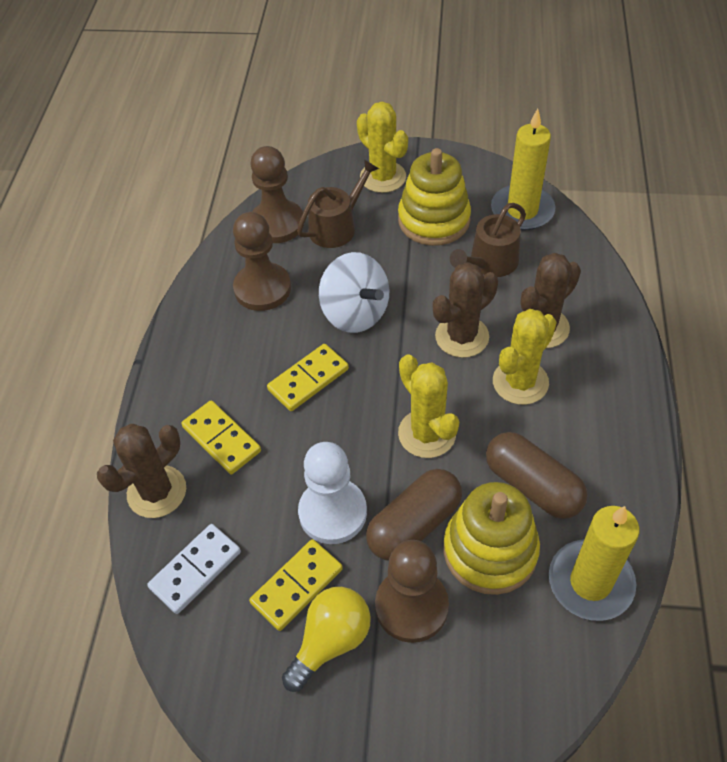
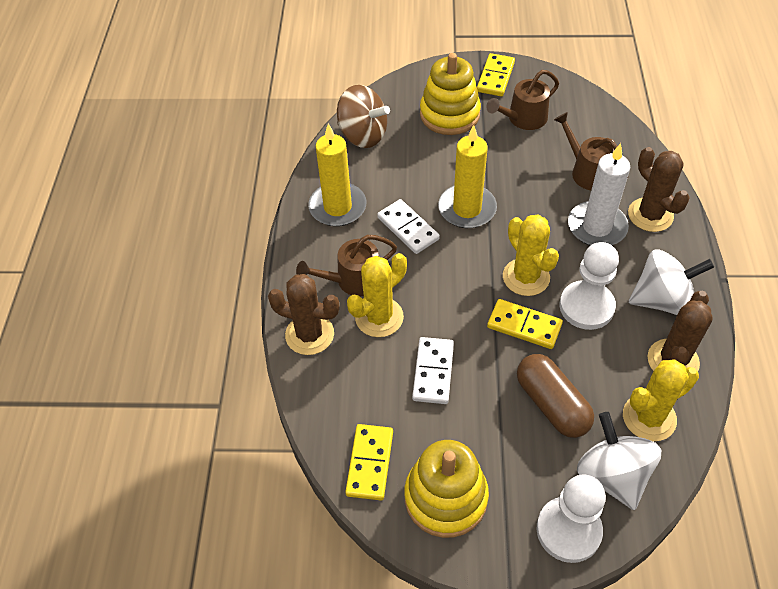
brown capsule: 2 -> 1
brown pawn: 3 -> 0
brown spinning top: 0 -> 1
brown watering can: 2 -> 3
white candle: 0 -> 1
white domino: 1 -> 2
white pawn: 1 -> 2
white spinning top: 1 -> 2
yellow light bulb: 1 -> 0

